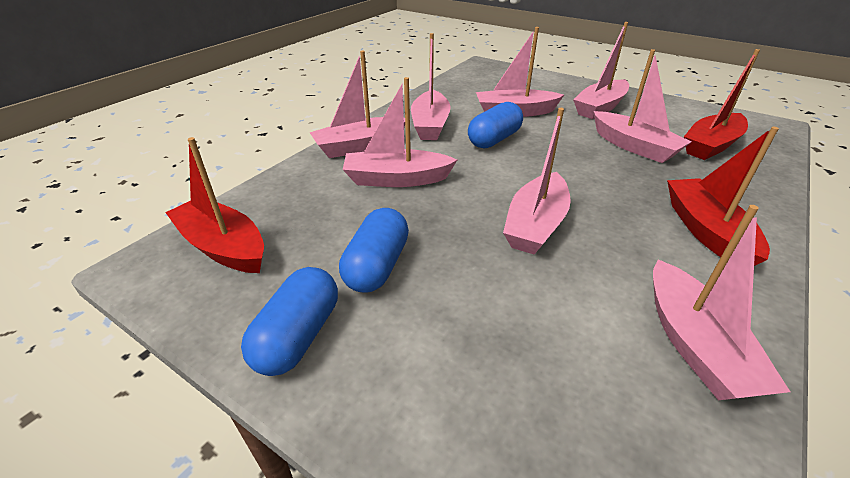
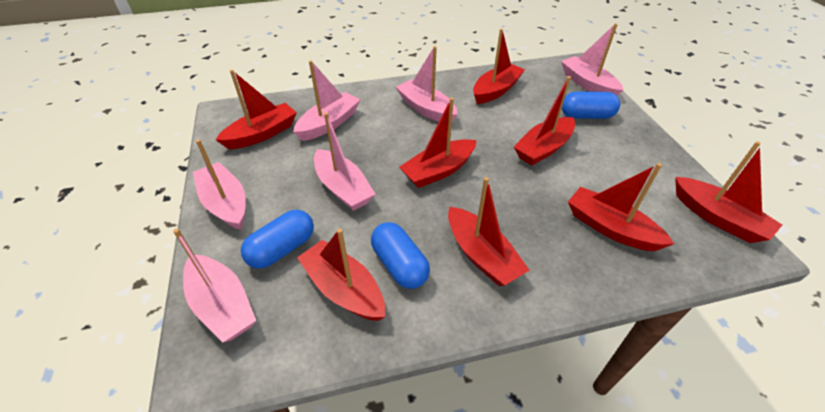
pink boat: 8 -> 6
red boat: 3 -> 8

